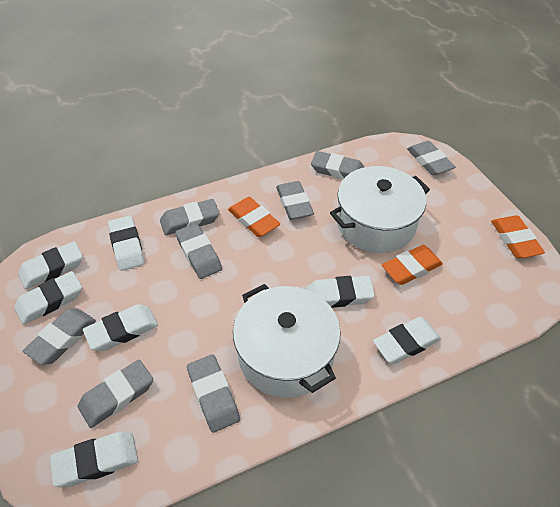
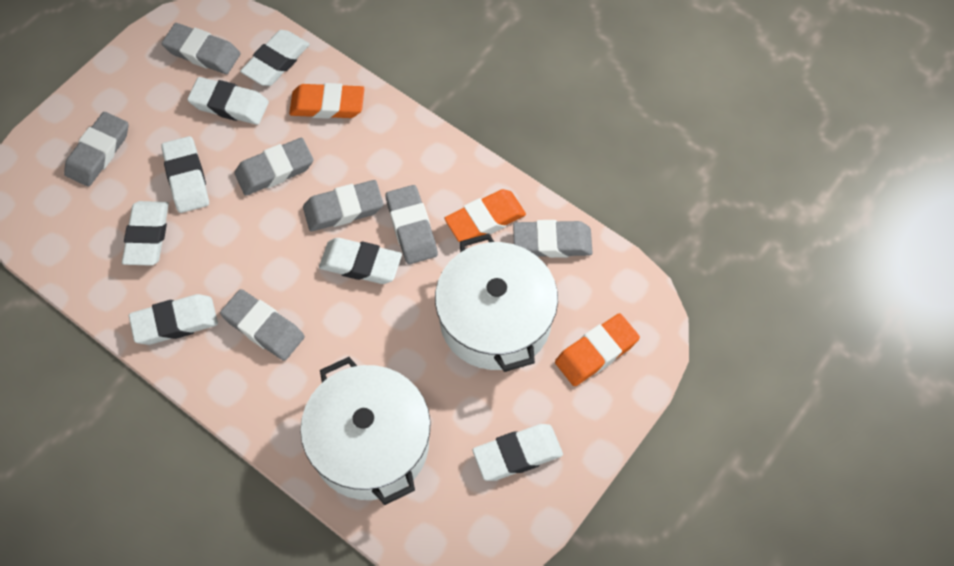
grey eraser: 8 -> 7

